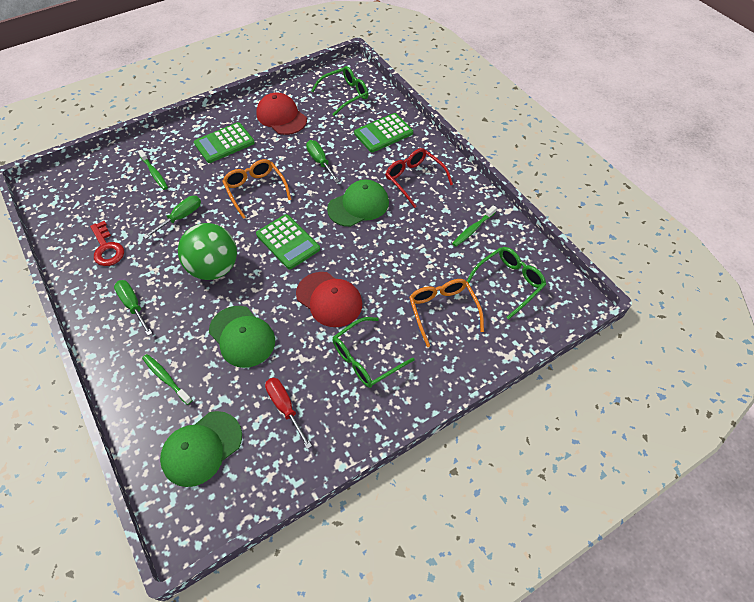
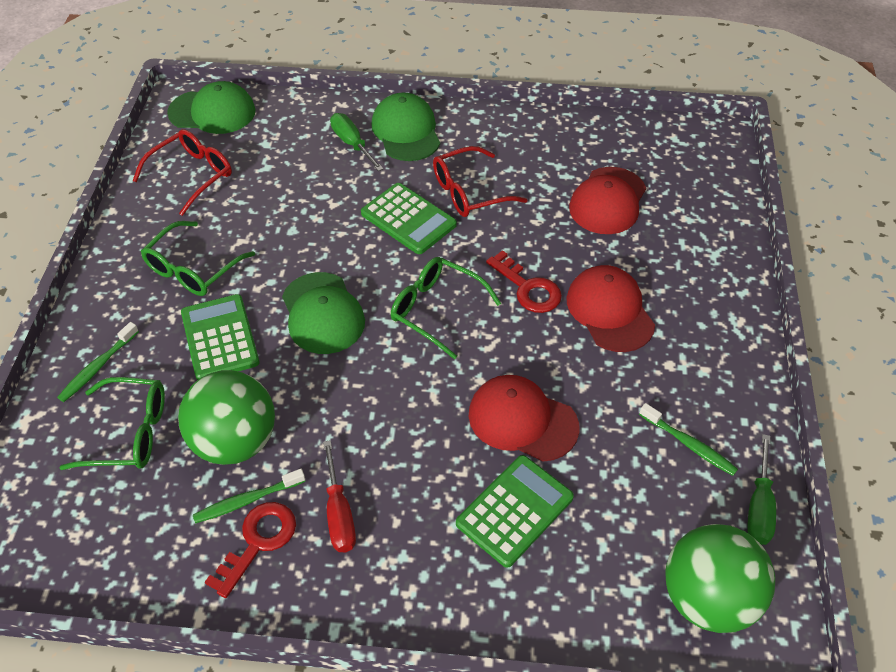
green ball: 1 -> 2
green screwdriver: 3 -> 2
orange glasses: 2 -> 0
red cap: 2 -> 3
red glasses: 1 -> 2
red key: 1 -> 2

